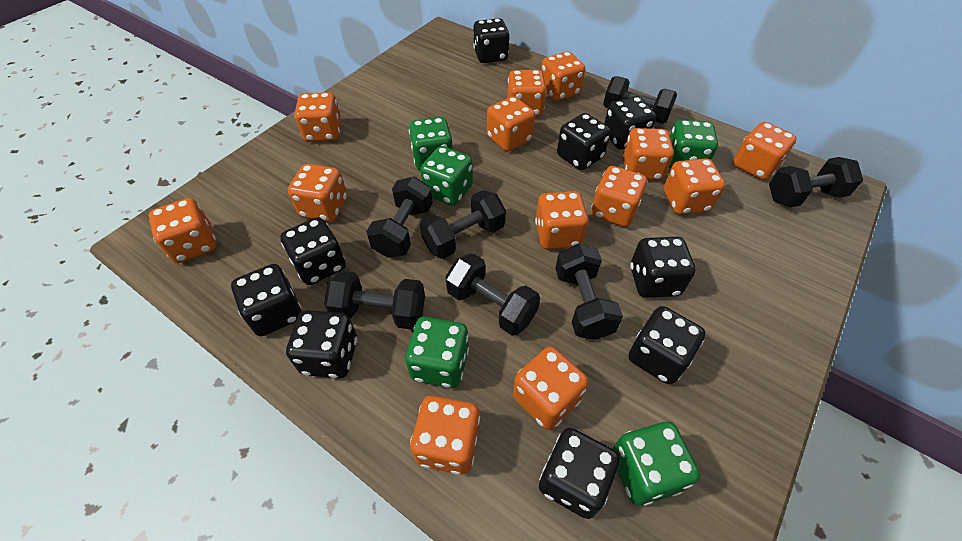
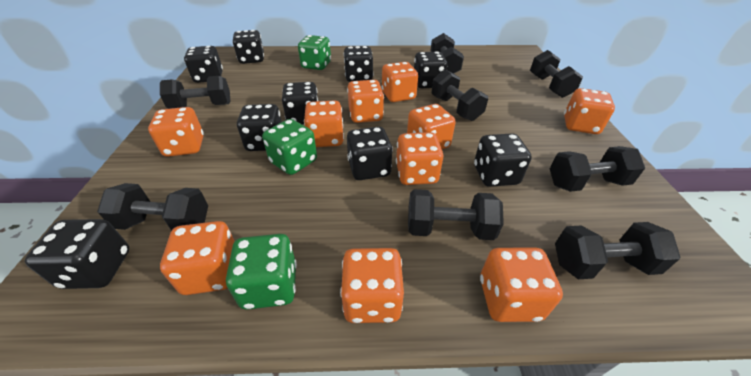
black dumbbell: 7 -> 8
green dice: 5 -> 3
orange dice: 13 -> 10

